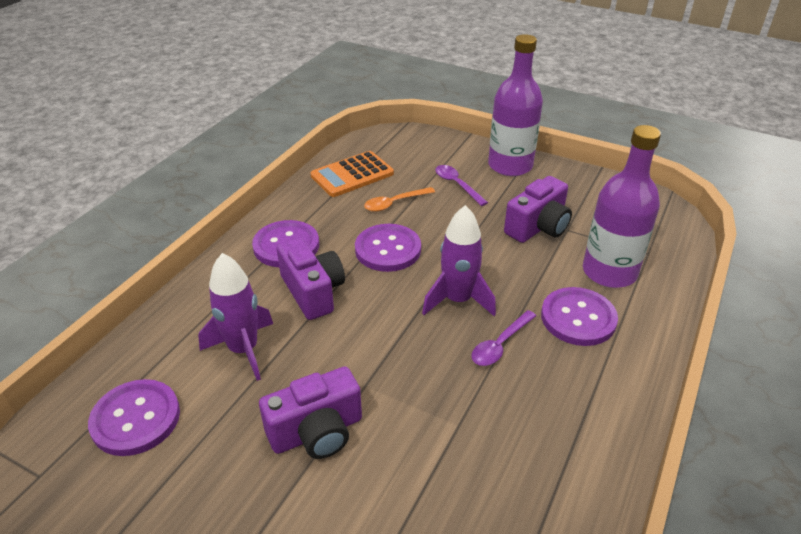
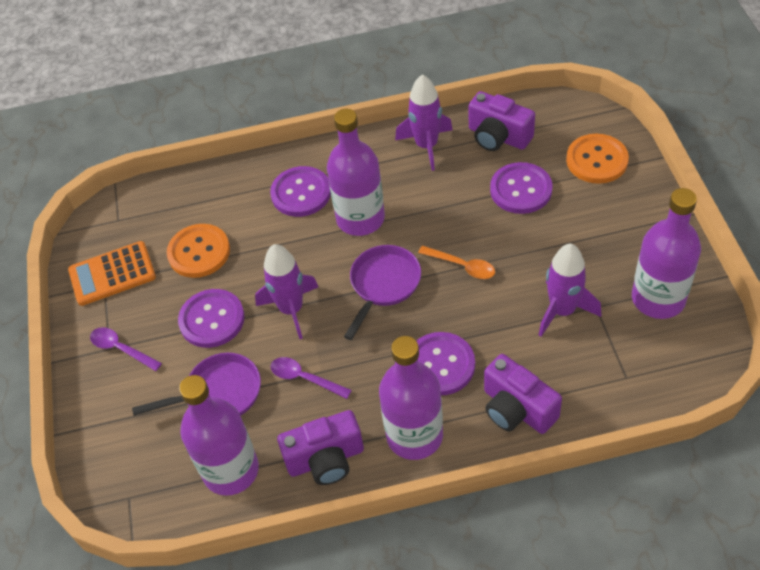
orange button: 0 -> 2
purple bottle: 2 -> 4
purple pan: 0 -> 2
purple rocket: 2 -> 3

